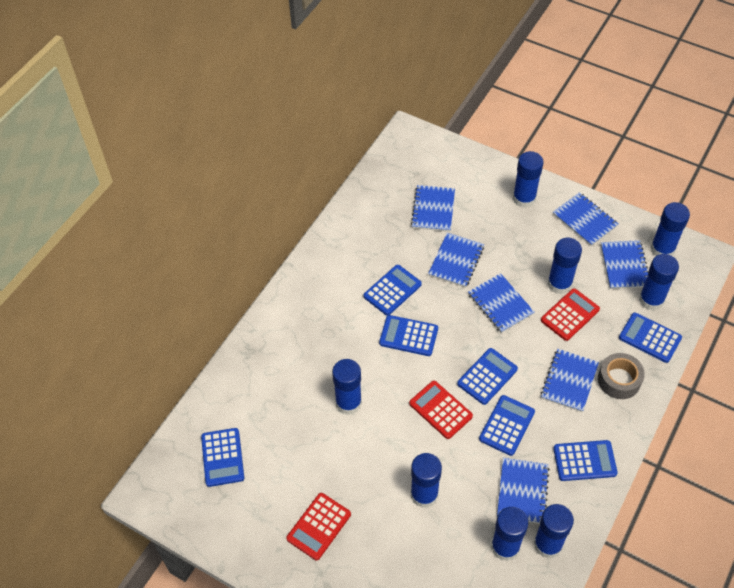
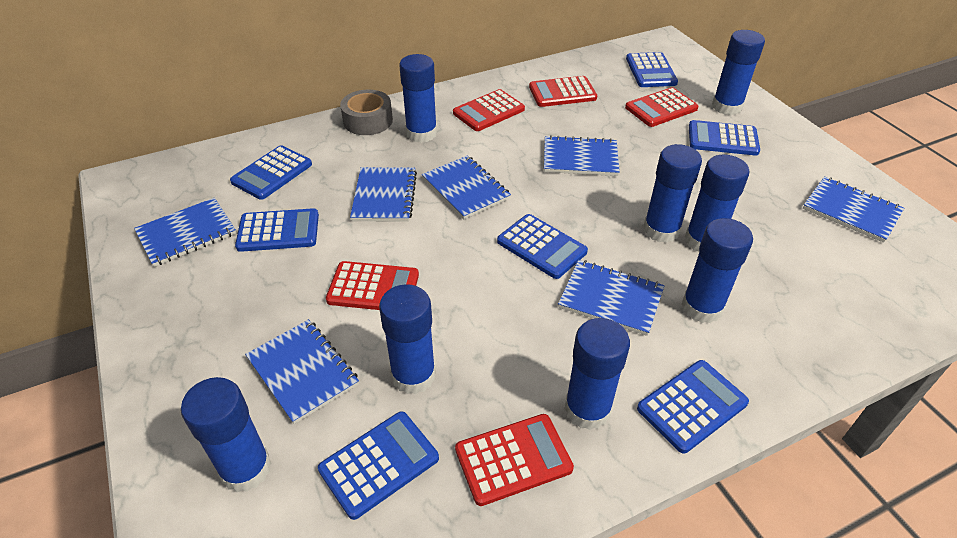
red calculator: 3 -> 5

